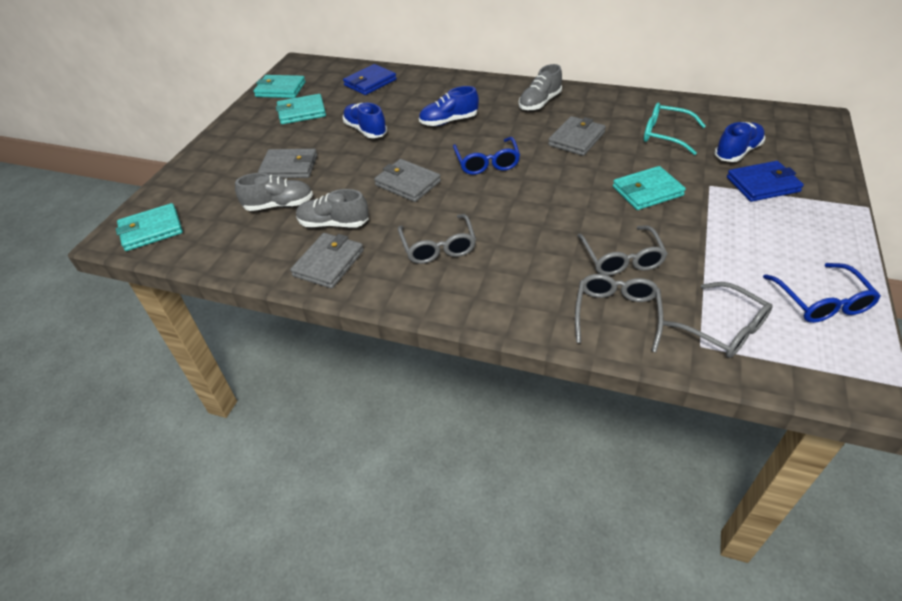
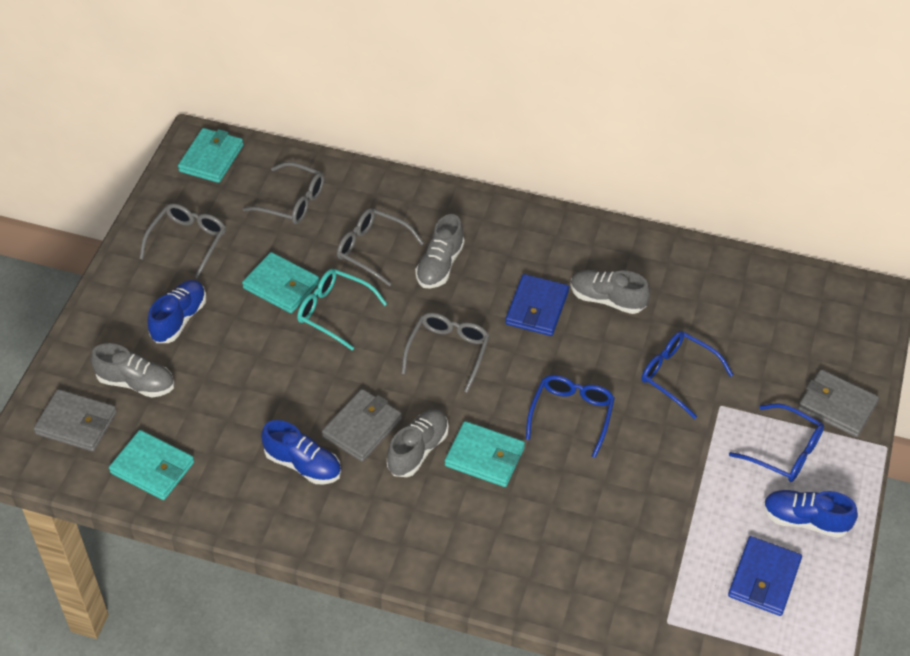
blue glasses: 2 -> 3
grey shoe: 3 -> 4
grey wallet: 4 -> 3

